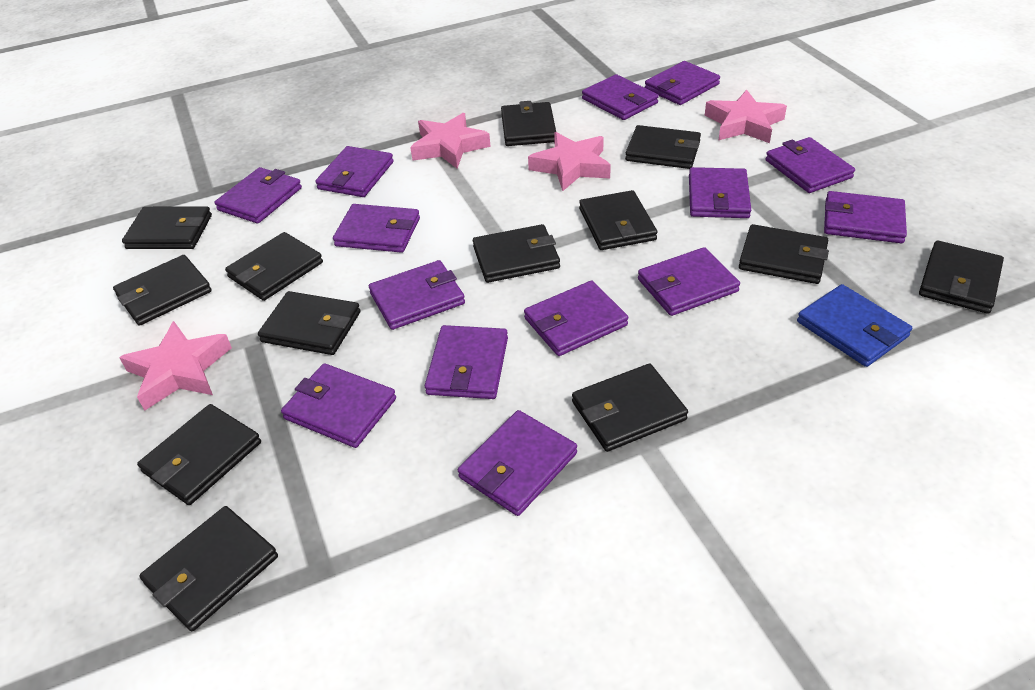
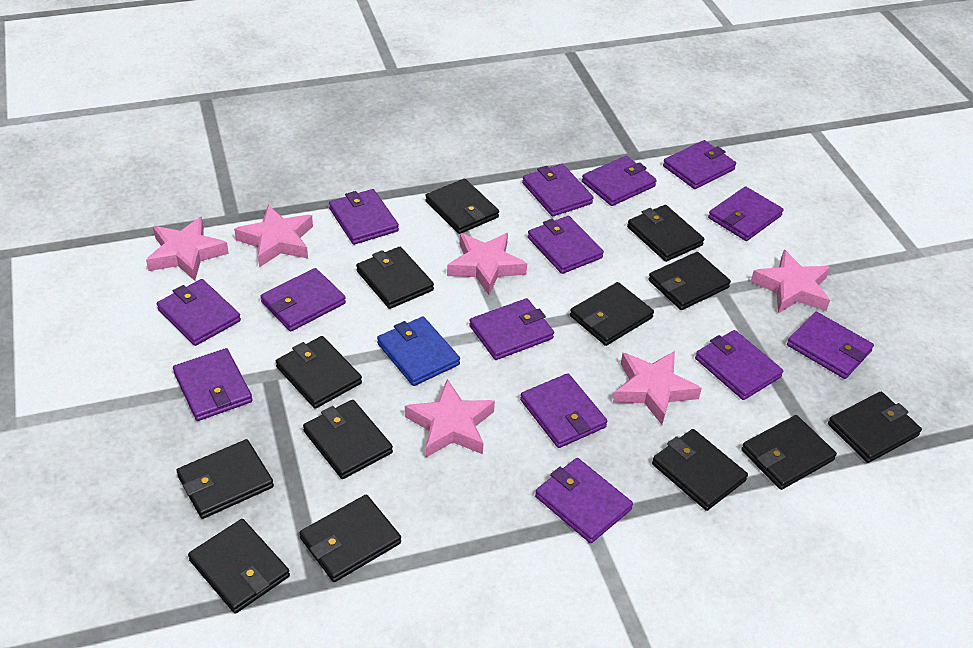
pink star: 4 -> 6

